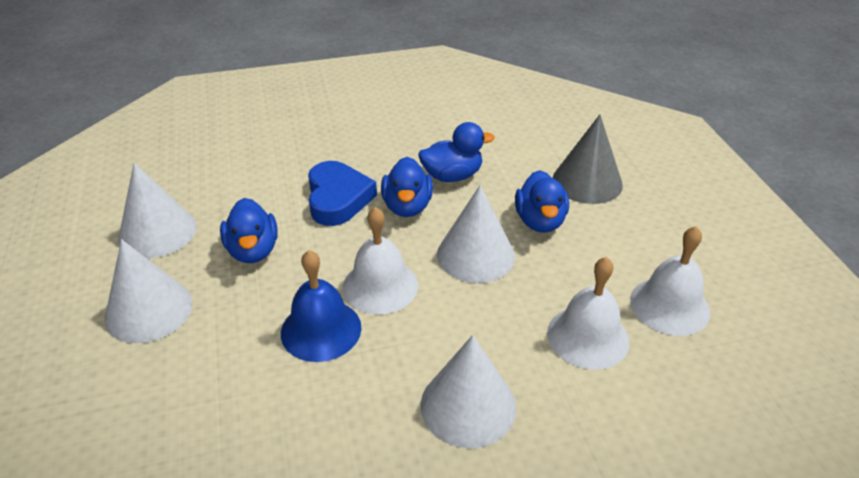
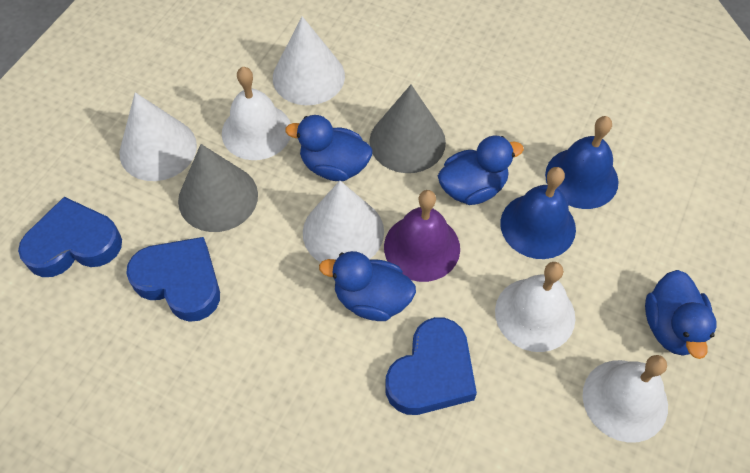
blue bell: 1 -> 2
blue heart: 1 -> 3
grey cone: 1 -> 2
purple bell: 0 -> 1
white cone: 4 -> 3

